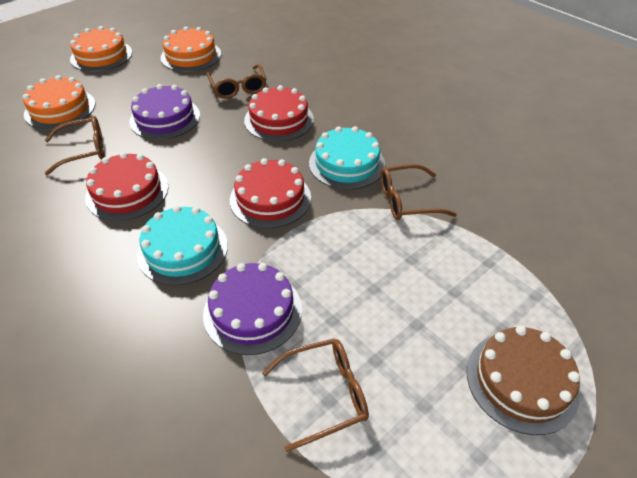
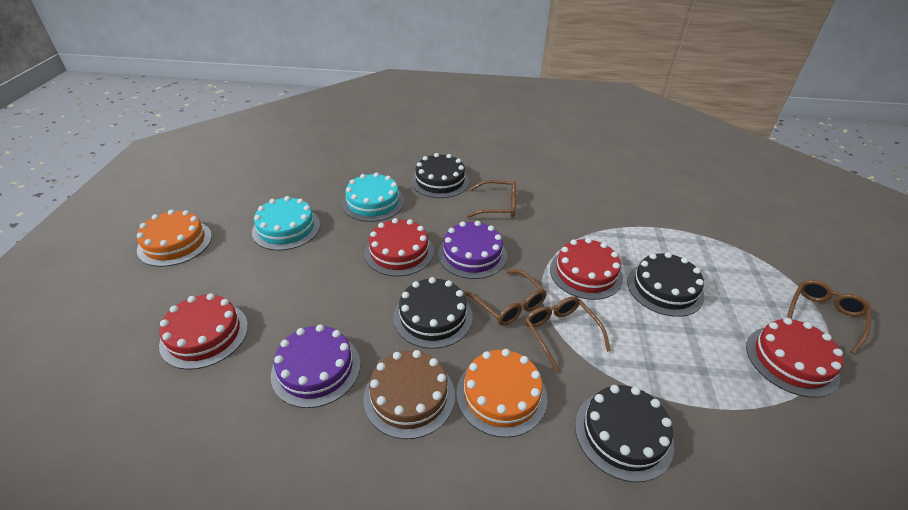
black cake: 0 -> 4
orange cake: 3 -> 2
red cake: 3 -> 4

